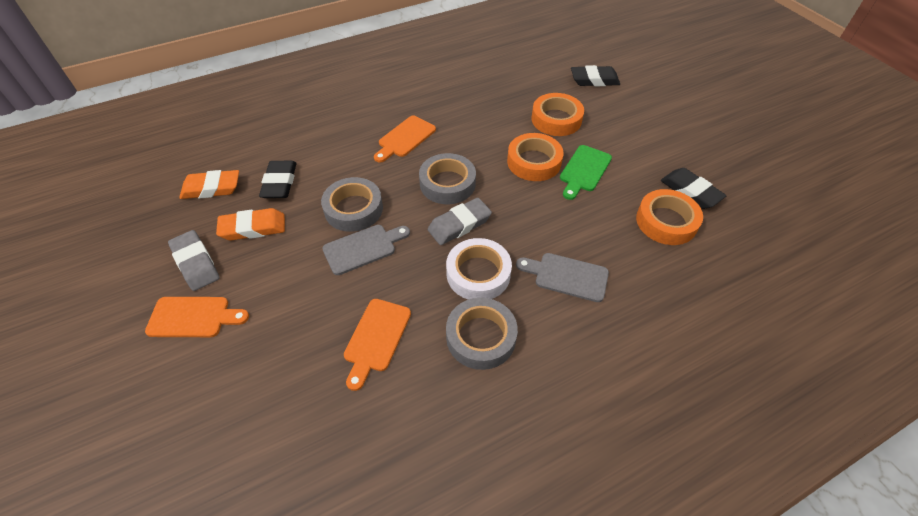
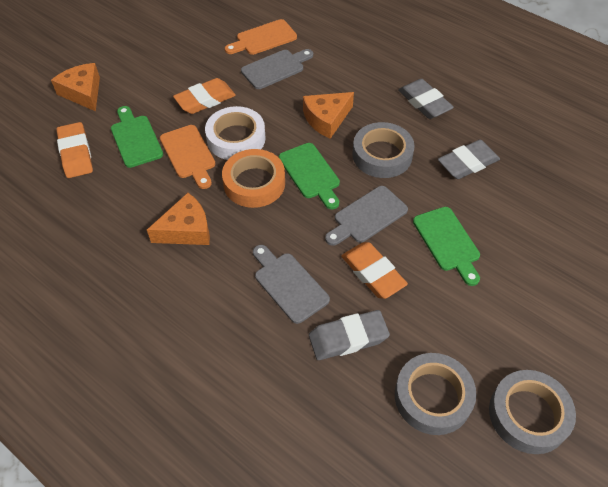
black eraser: 3 -> 0
green cutting board: 1 -> 3
grey cutting board: 2 -> 3
grey eraser: 2 -> 3
orange cheese: 0 -> 3
orange cutting board: 3 -> 2
orange eraser: 2 -> 3
orange tape: 3 -> 1

